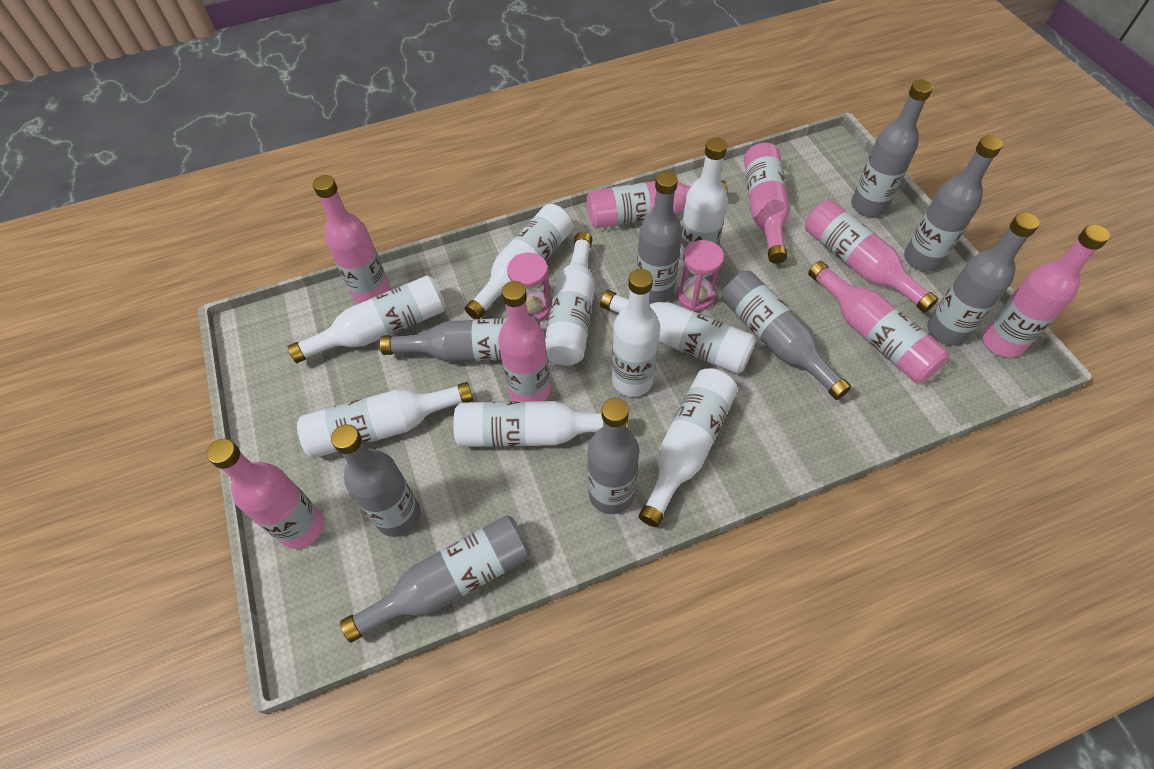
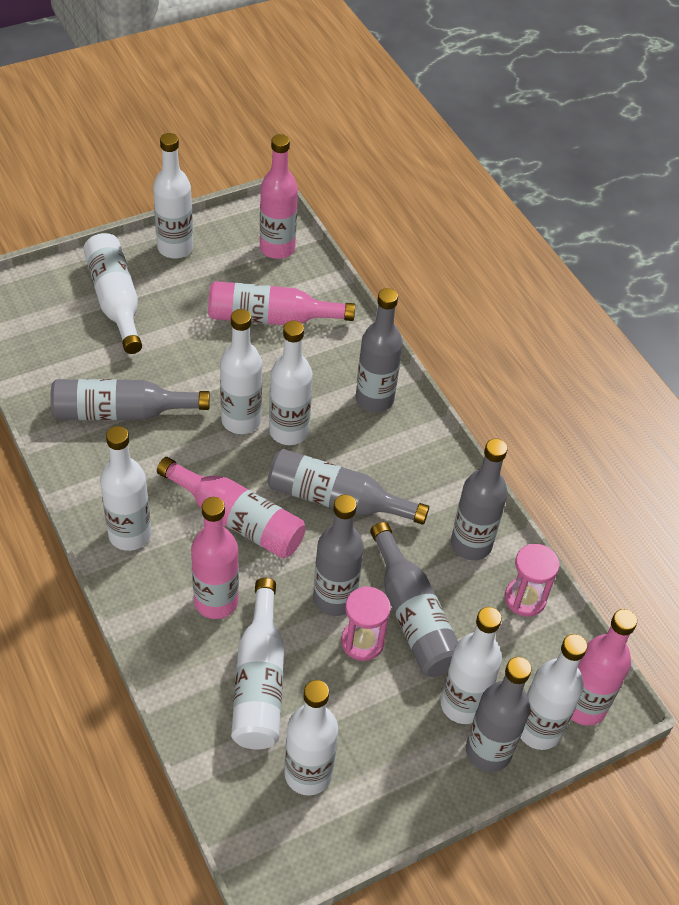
grey bottle: 9 -> 7
pink bottle: 8 -> 5

